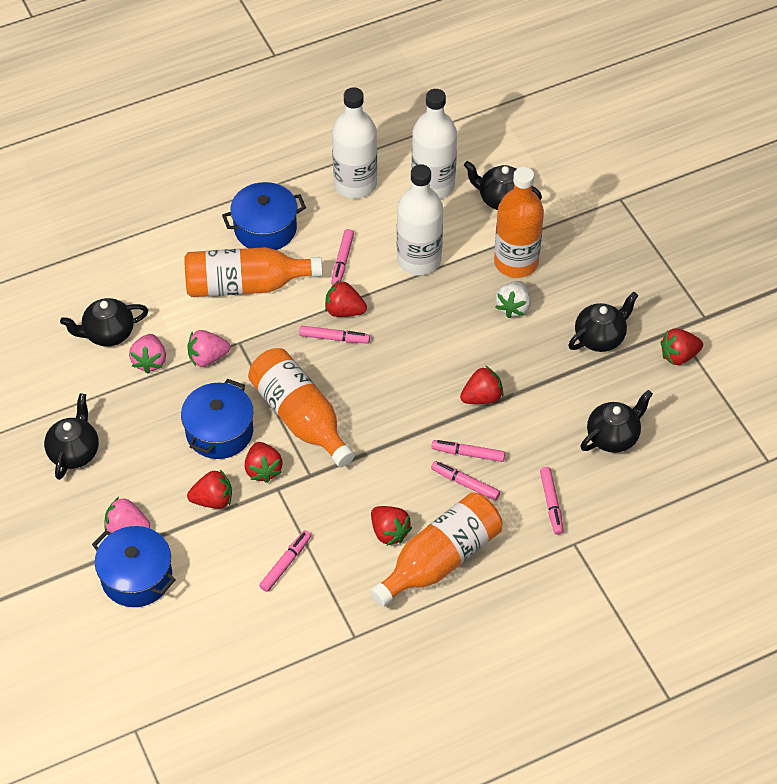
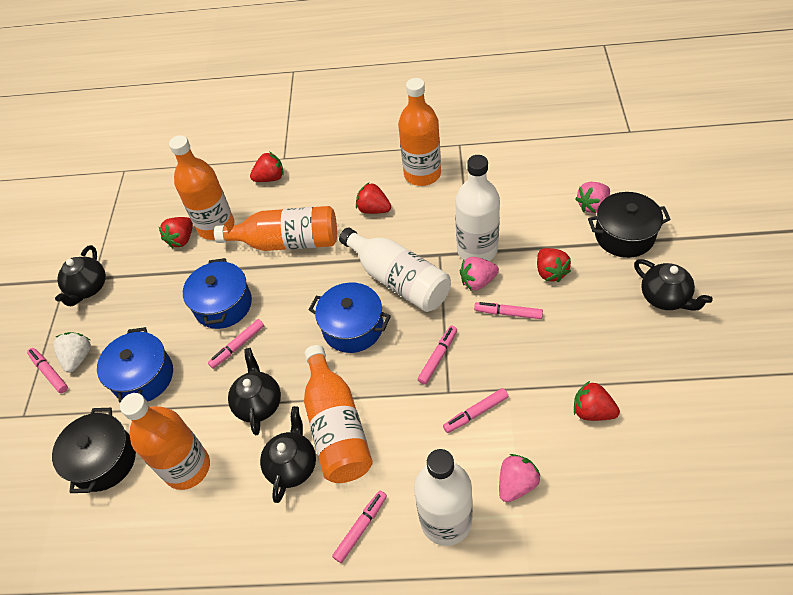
black pot: 0 -> 2
black teapot: 5 -> 4
orange bottle: 4 -> 5
red strawberry: 6 -> 5

